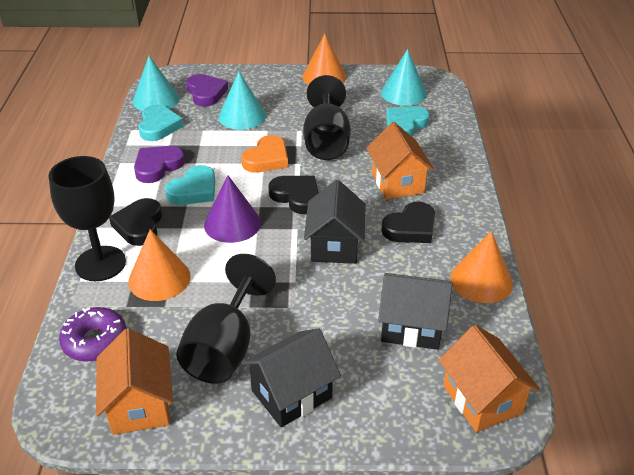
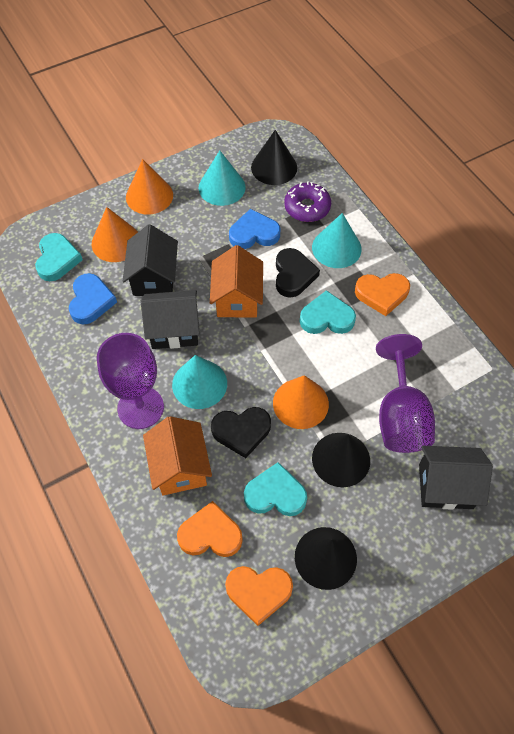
black cone: 0 -> 3
black goblet: 3 -> 0
black heart: 3 -> 2
blue heart: 0 -> 2
orange heart: 1 -> 3
orange house: 3 -> 2
purple cone: 1 -> 0
purple goblet: 0 -> 2
purple heart: 2 -> 0

